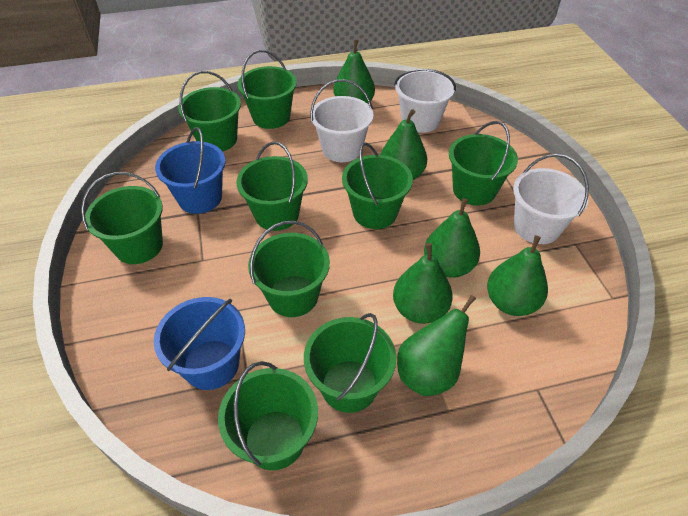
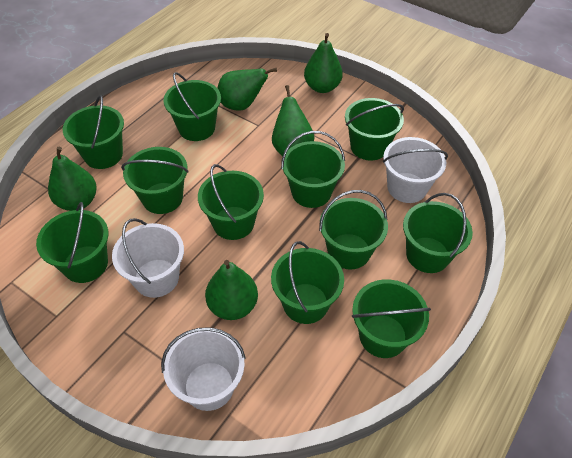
blue bucket: 2 -> 0
green bucket: 9 -> 11
green pear: 6 -> 5

